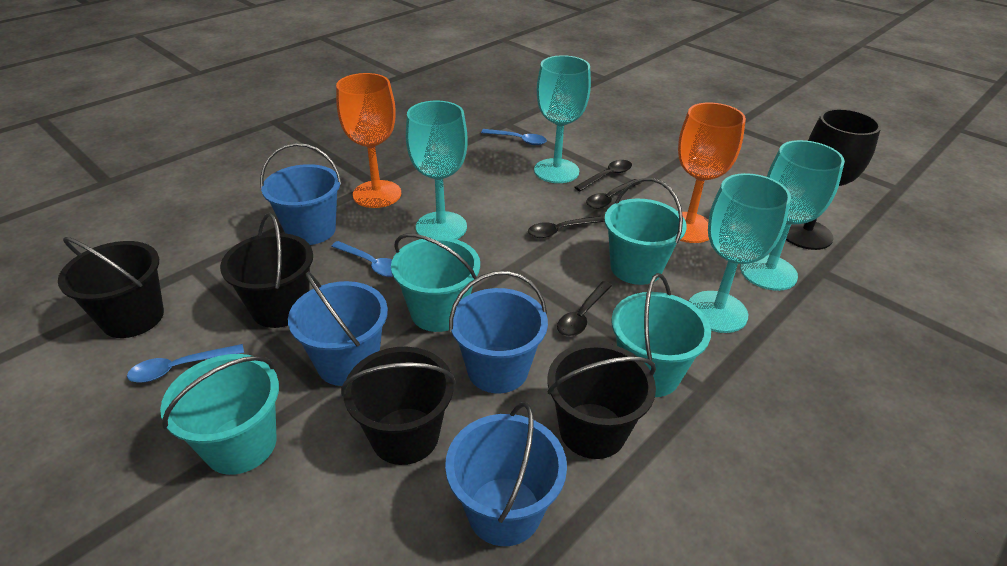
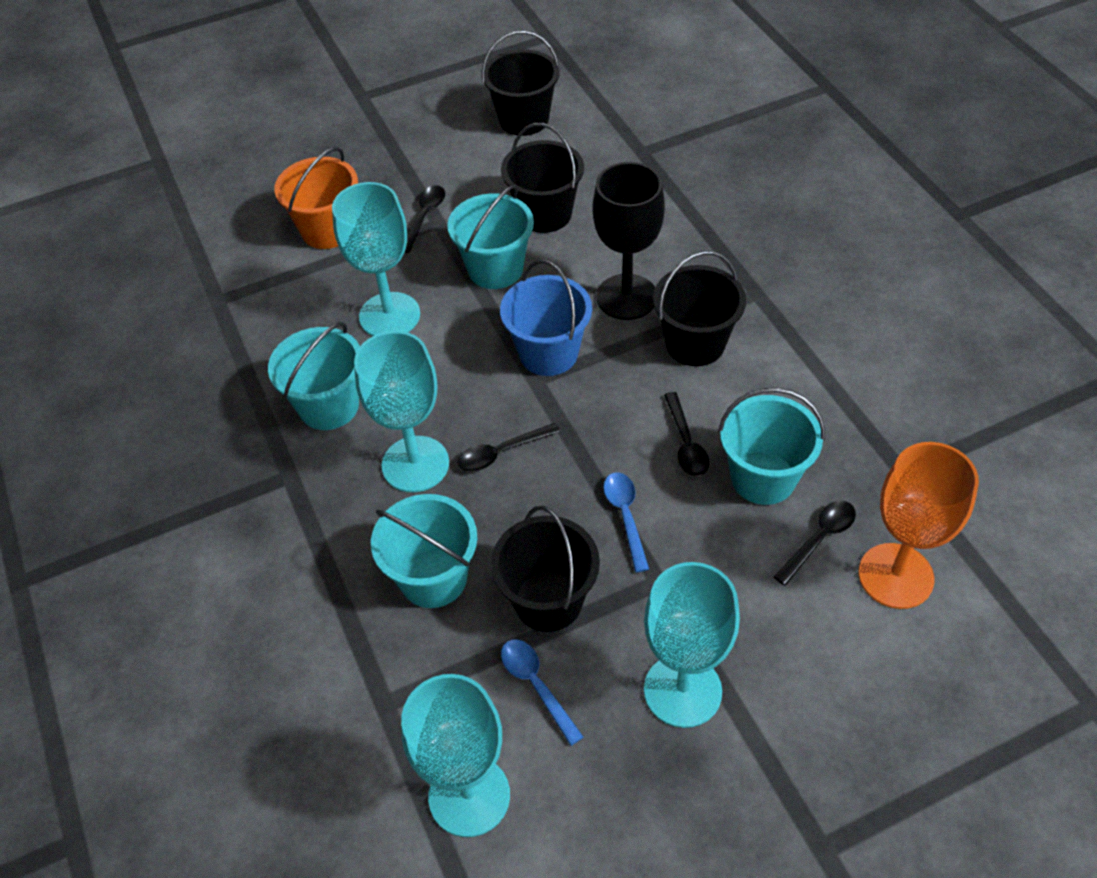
blue bucket: 4 -> 1
blue spoon: 3 -> 2
orange bucket: 0 -> 1
orange goblet: 2 -> 1

